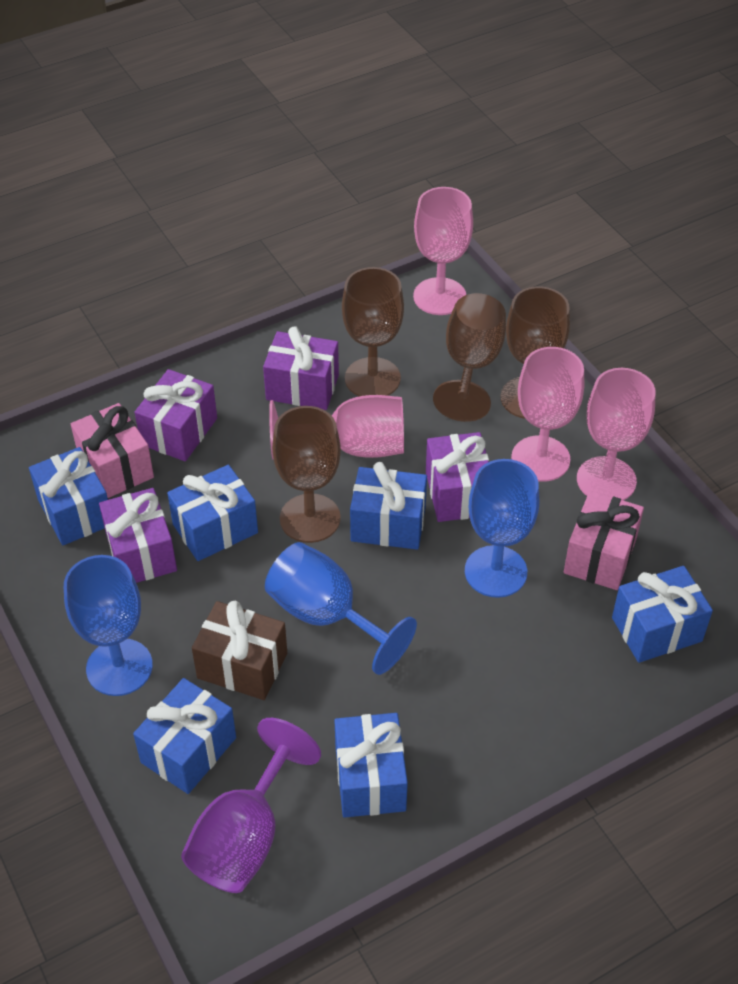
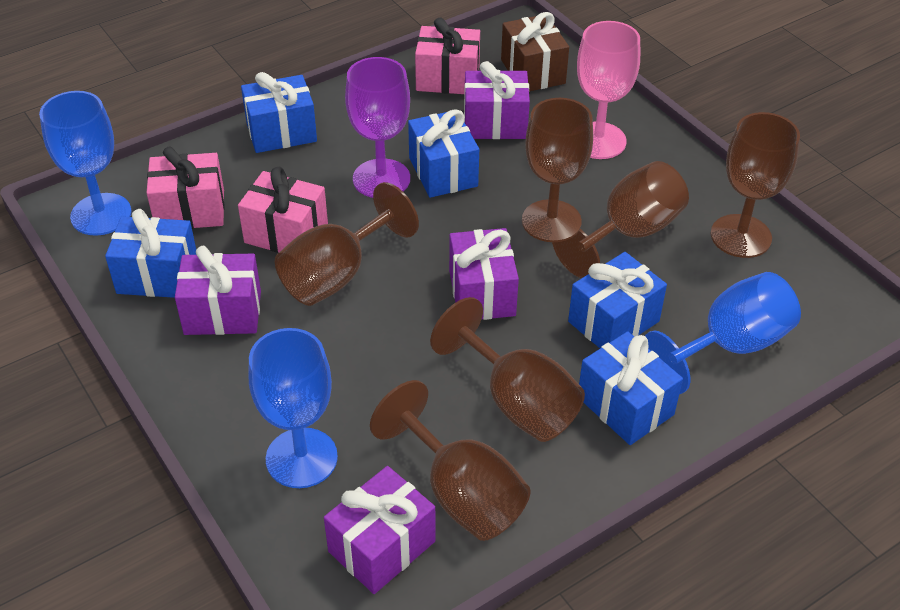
blue gift: 6 -> 5
brown goblet: 4 -> 6
pink gift: 2 -> 3
pink goblet: 4 -> 1

